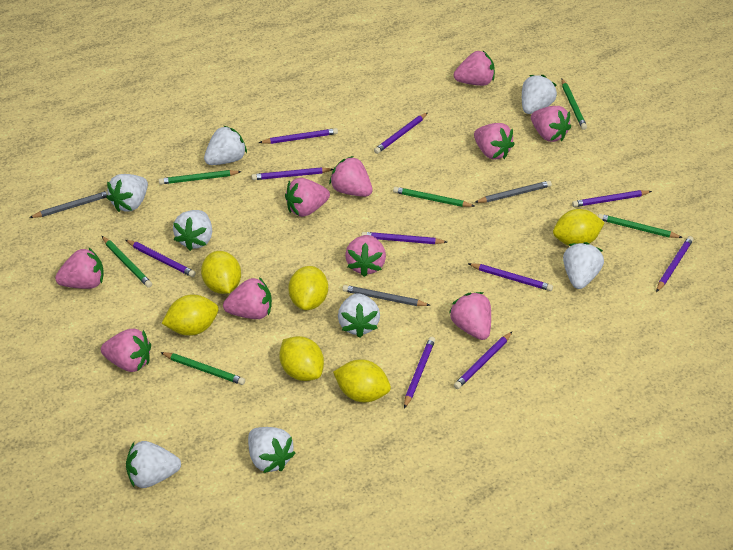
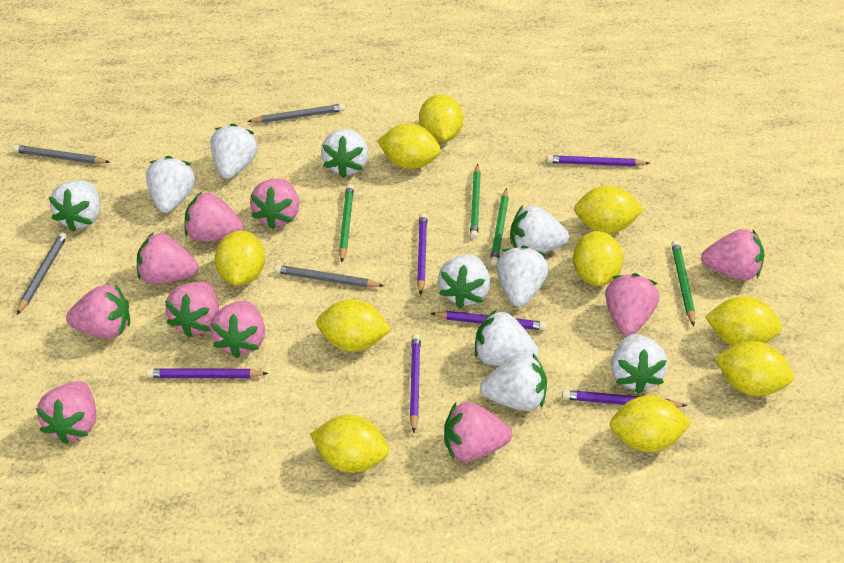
green pencil: 6 -> 4
grey pencil: 3 -> 4
purple pencil: 10 -> 6
white strawberry: 8 -> 10
yellow lemon: 6 -> 10

